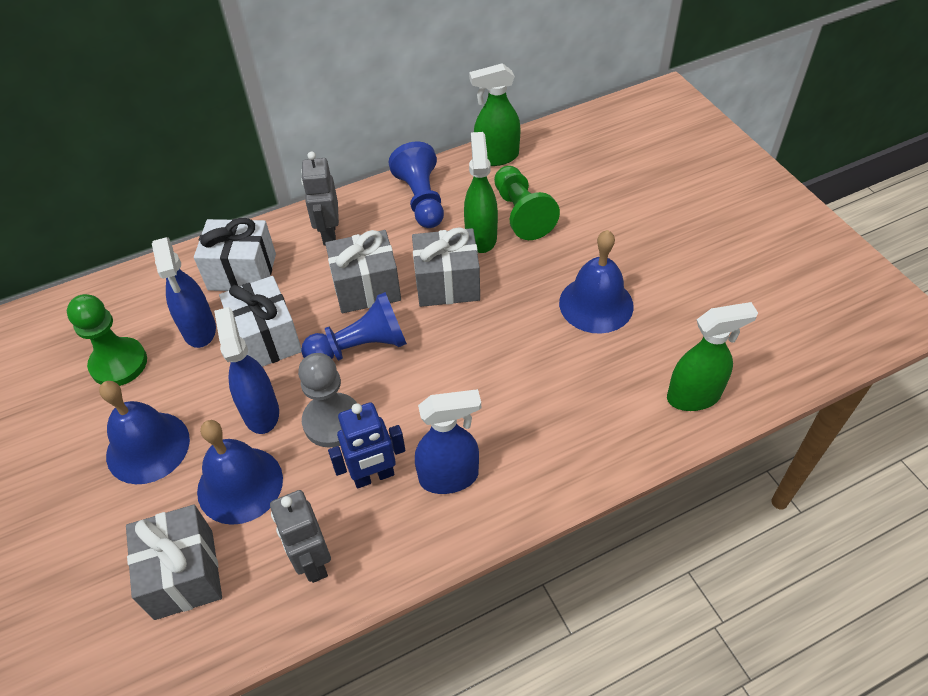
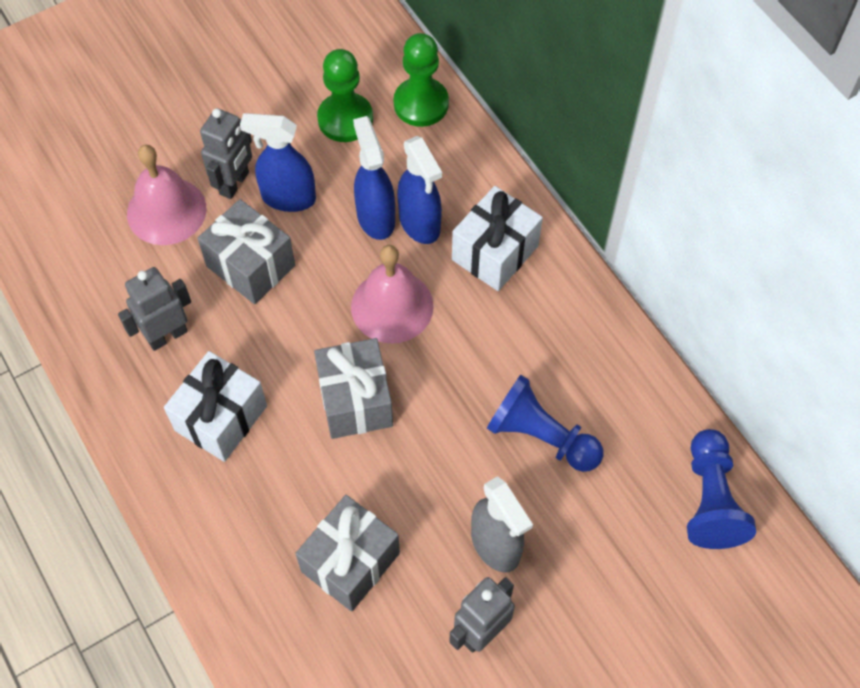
blue bell: 3 -> 0
blue robot: 1 -> 0
green spray bottle: 3 -> 0
grey pawn: 1 -> 0
grey robot: 2 -> 3
grey spray bottle: 0 -> 1
pink bell: 0 -> 2

